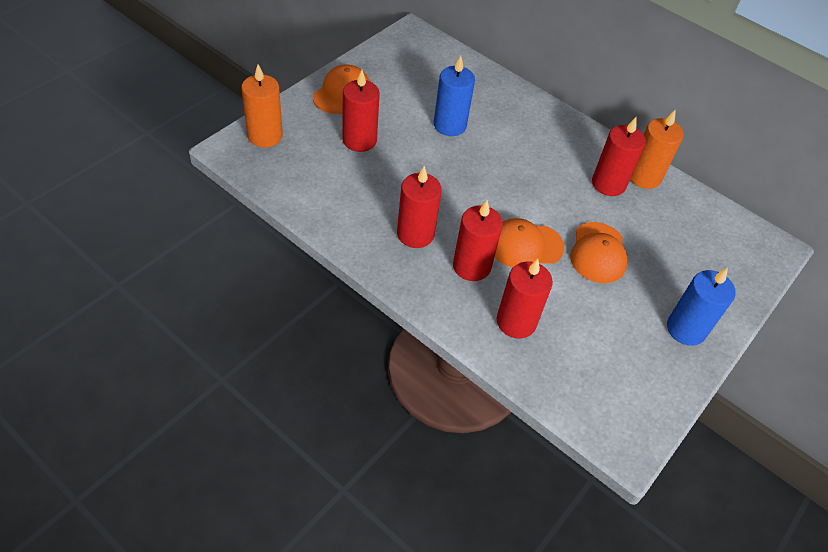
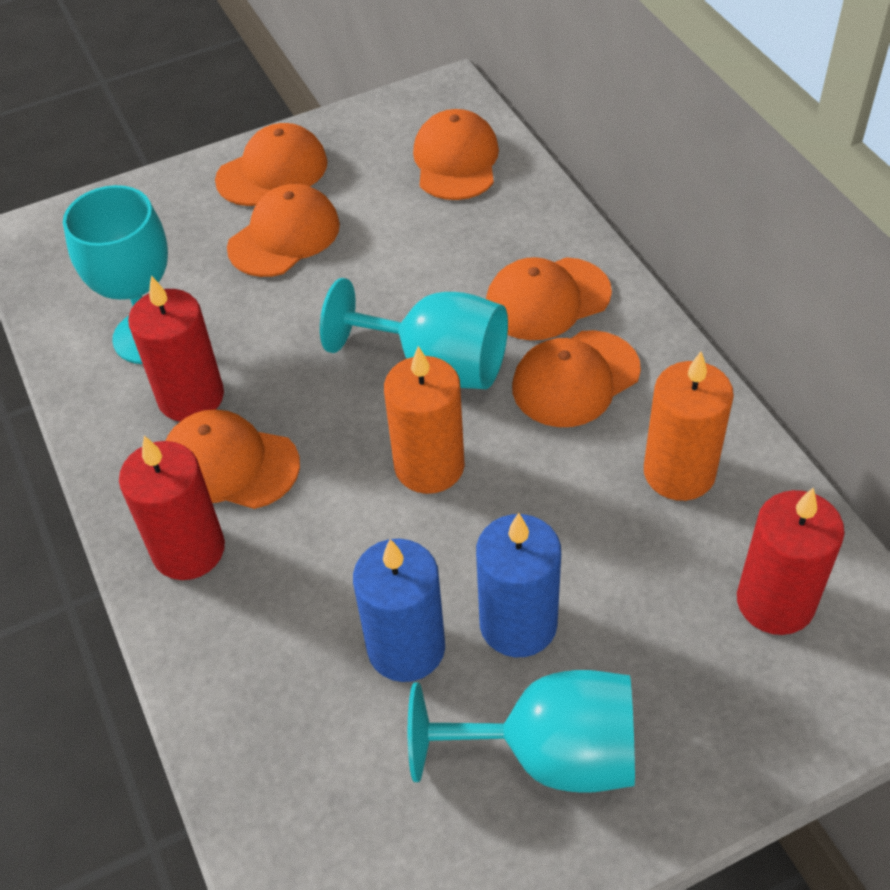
orange cap: 3 -> 6
red candle: 5 -> 3
turquoise goblet: 0 -> 3

